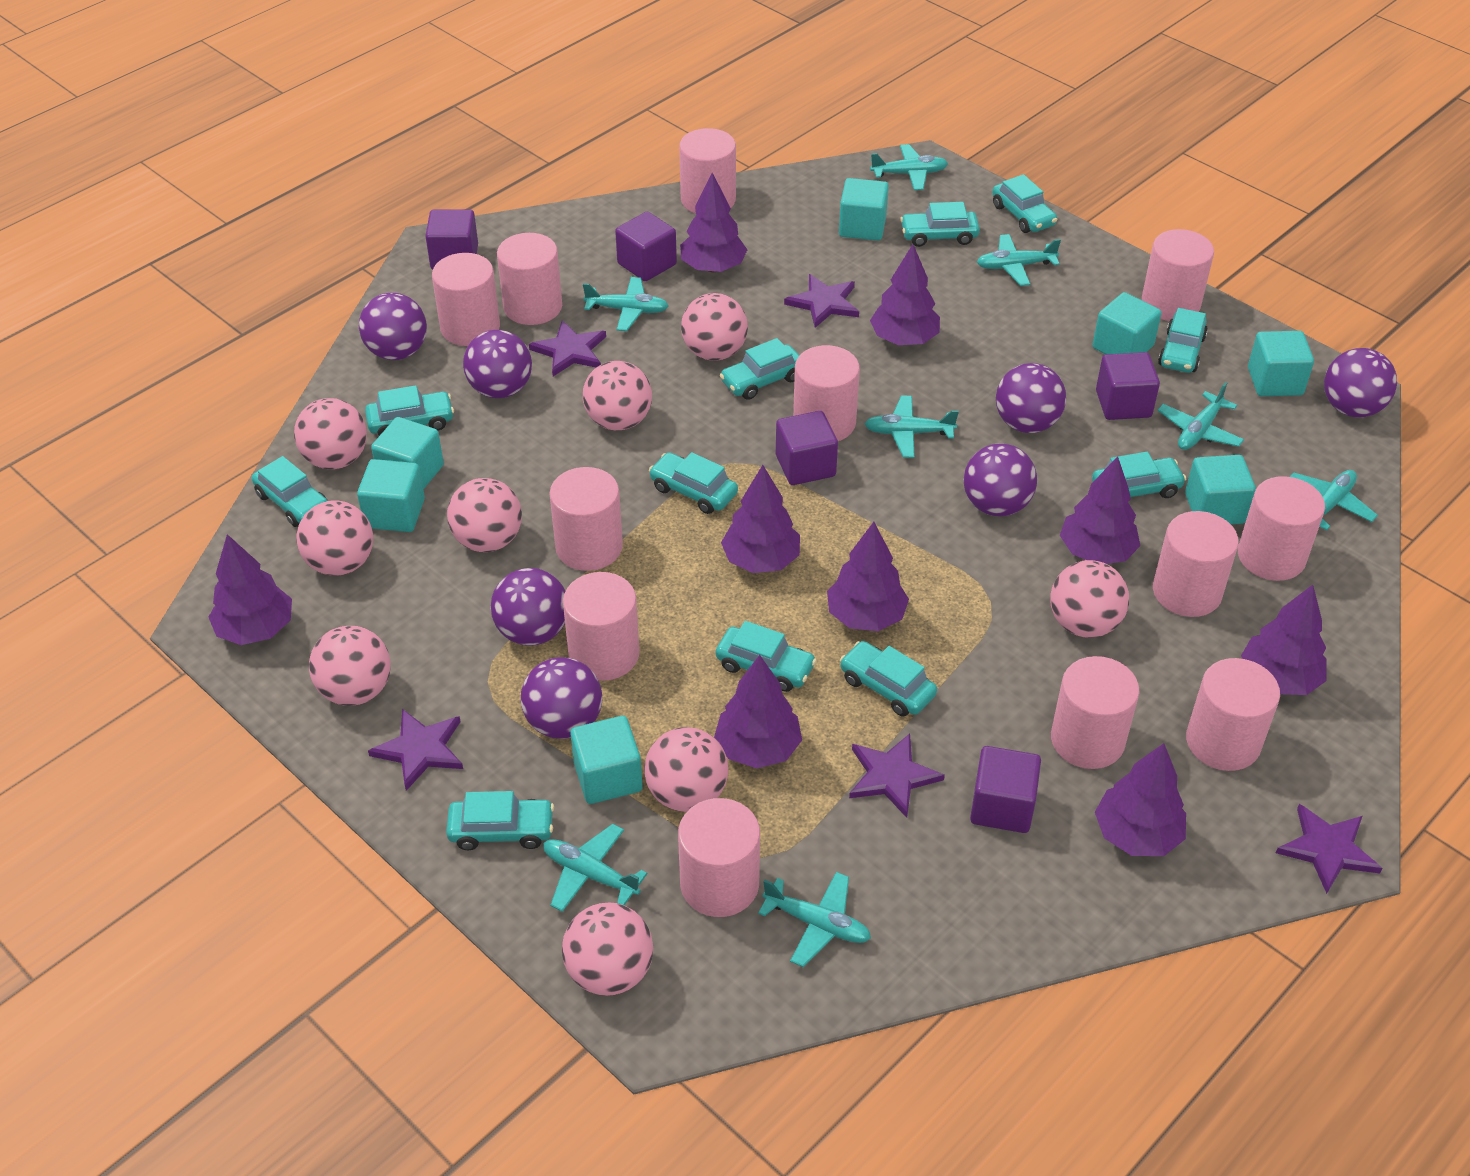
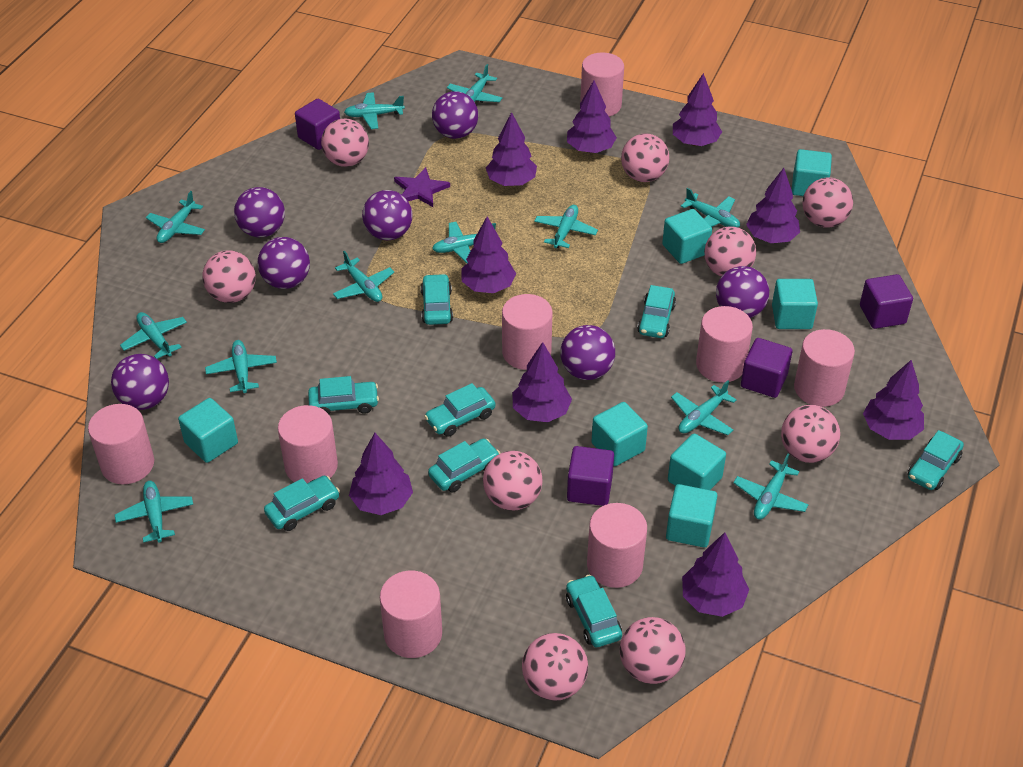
pink cylinder: 12 -> 8
purple cube: 5 -> 4
purple star: 5 -> 1
turquoise car: 11 -> 8
turquoise plane: 8 -> 12

